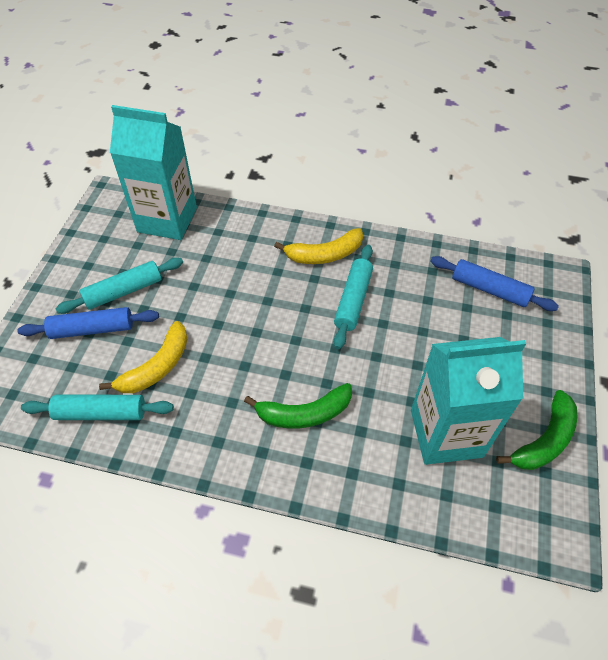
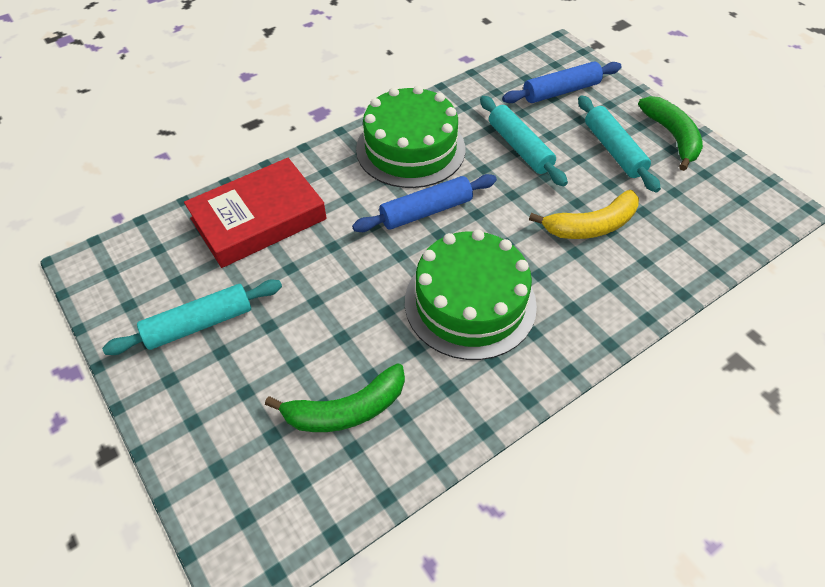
green cake: 0 -> 2
red book: 0 -> 1
turquoise carton: 2 -> 0
yellow banana: 2 -> 1

